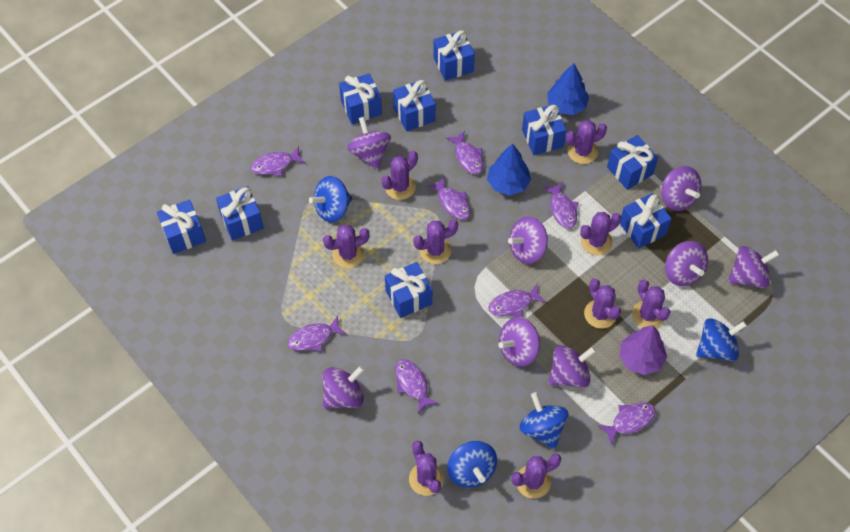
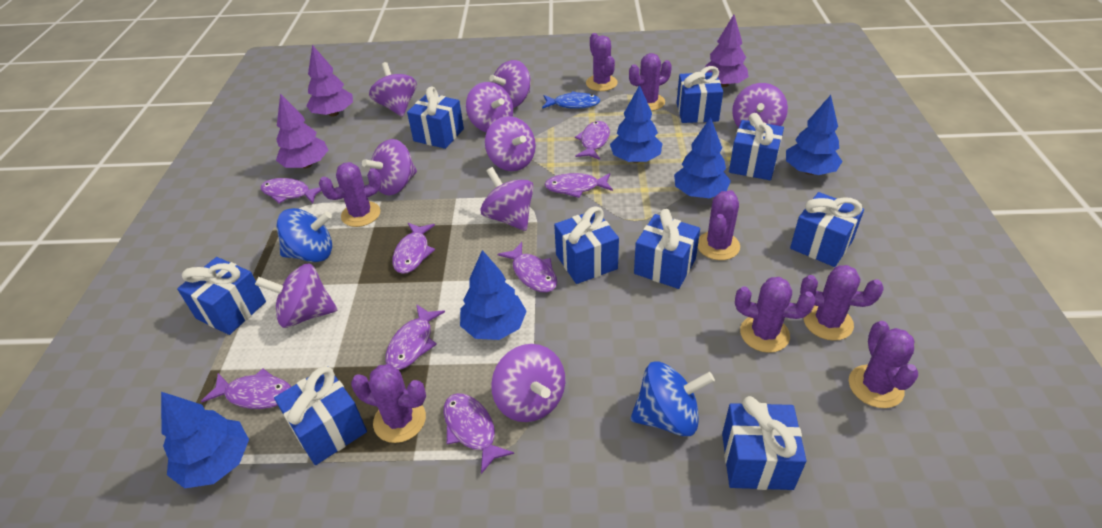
blue fish: 0 -> 1
blue spinning top: 4 -> 2
blue tree: 2 -> 5
purple cactus: 9 -> 8
purple spinning top: 8 -> 9
purple tree: 1 -> 3

